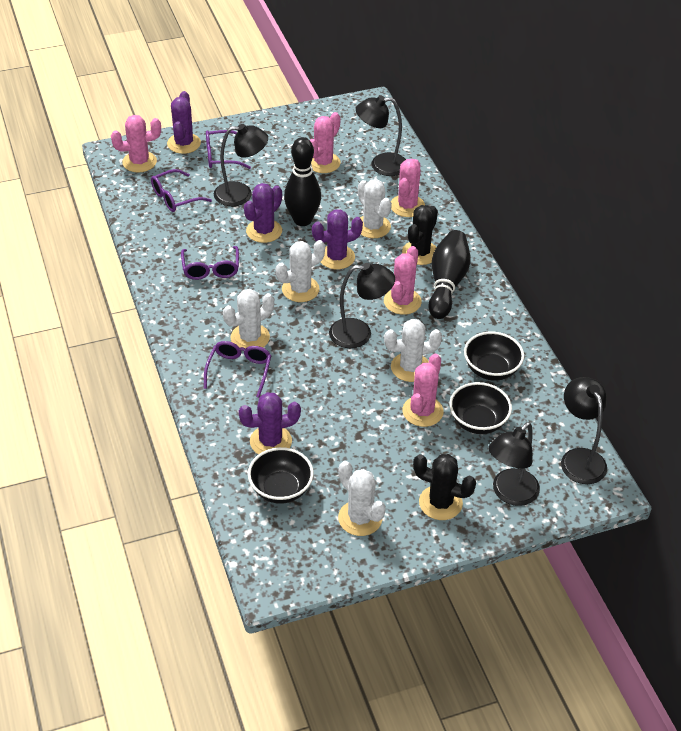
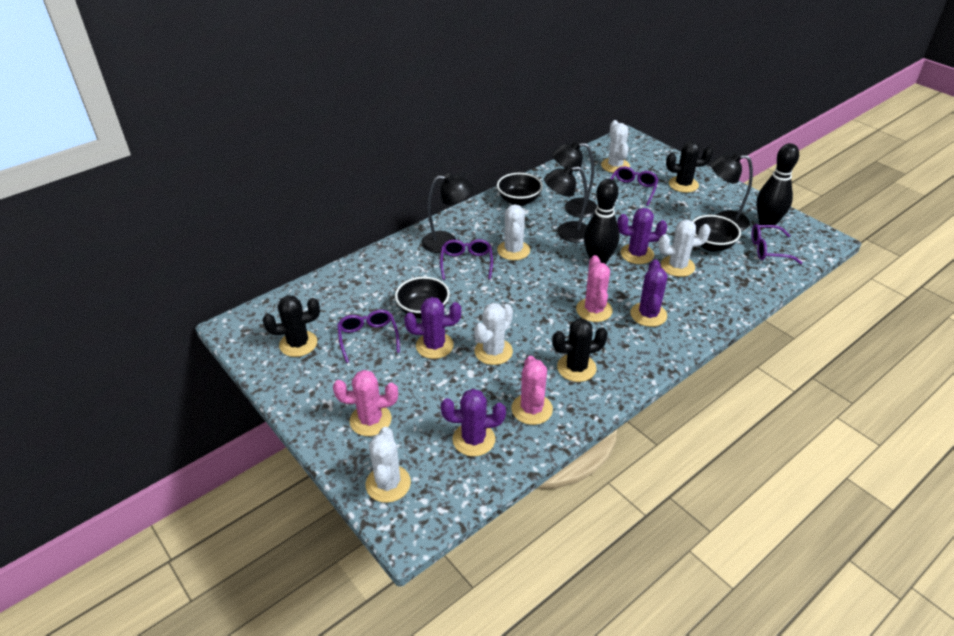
black cactus: 2 -> 3
black lamp: 5 -> 4
pink cactus: 5 -> 3

